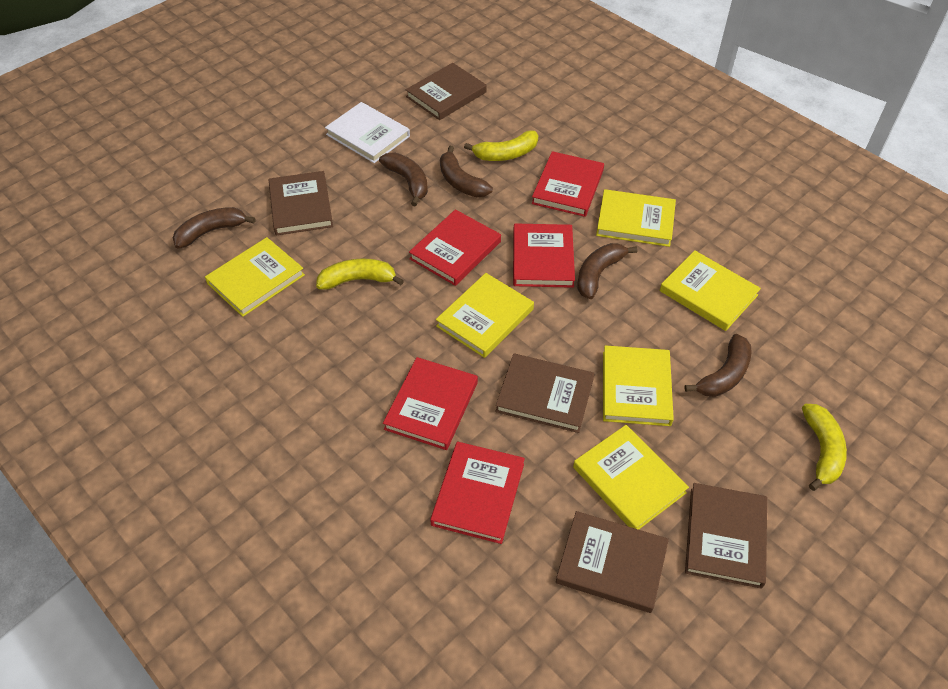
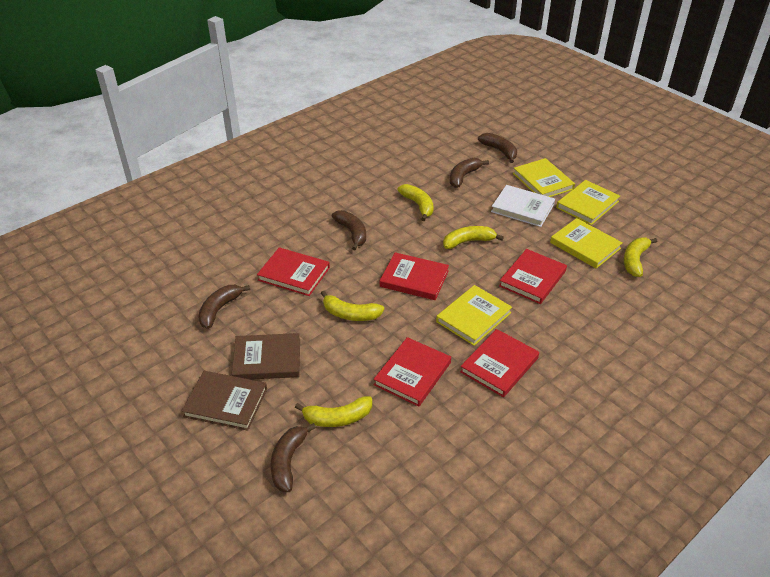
brown book: 5 -> 2
yellow banana: 3 -> 5
yellow book: 6 -> 4

